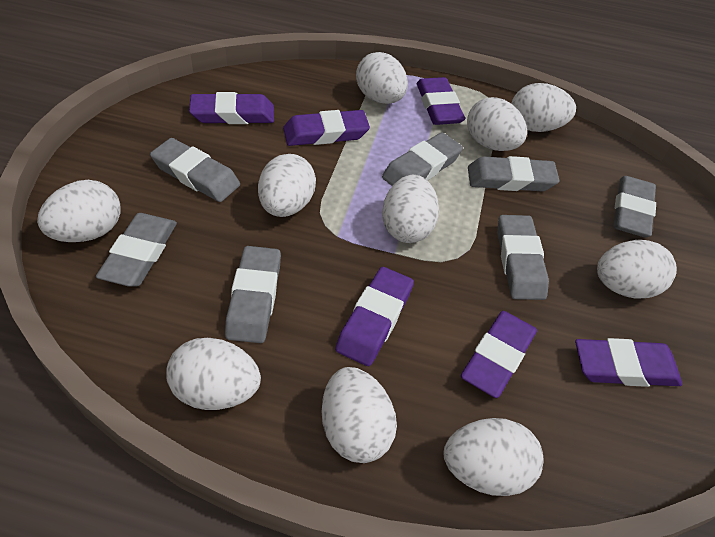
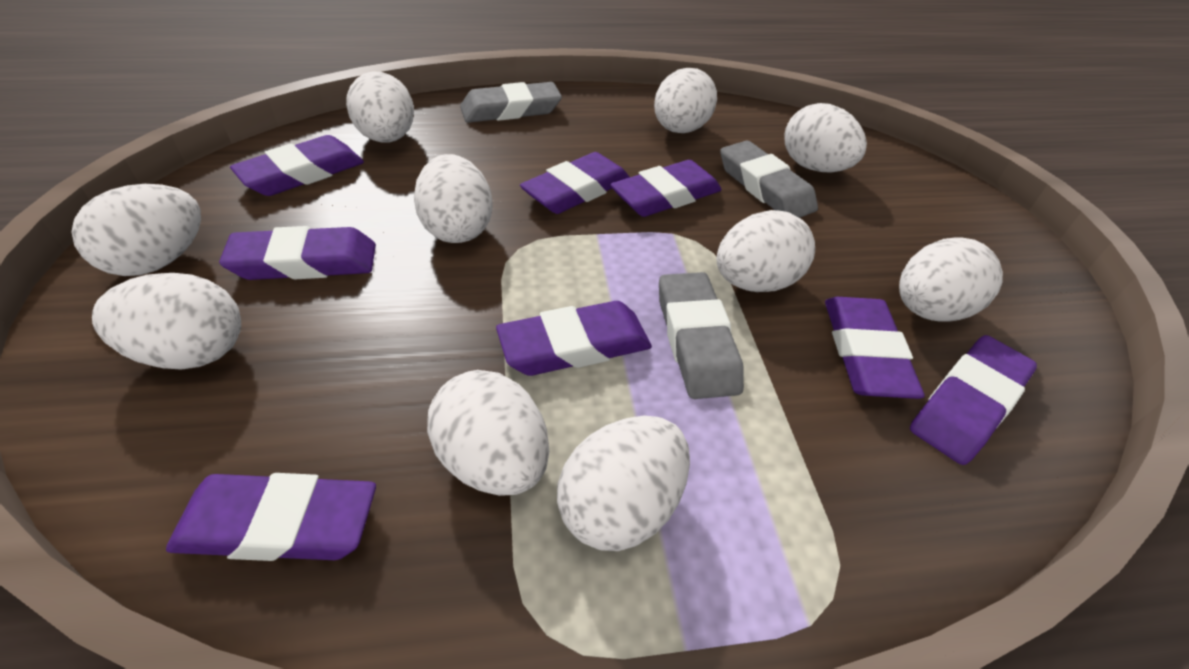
grey eraser: 7 -> 3
purple eraser: 6 -> 8

